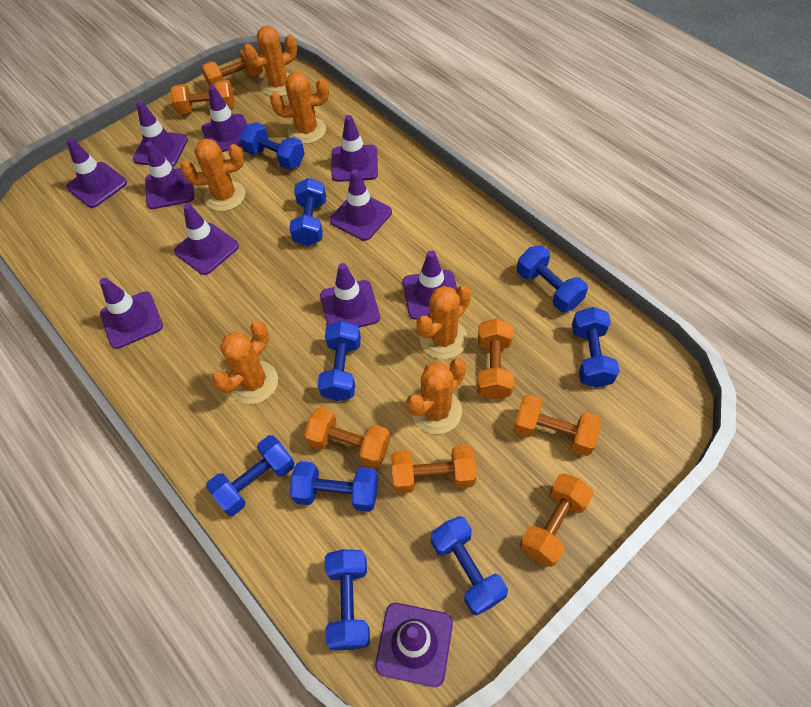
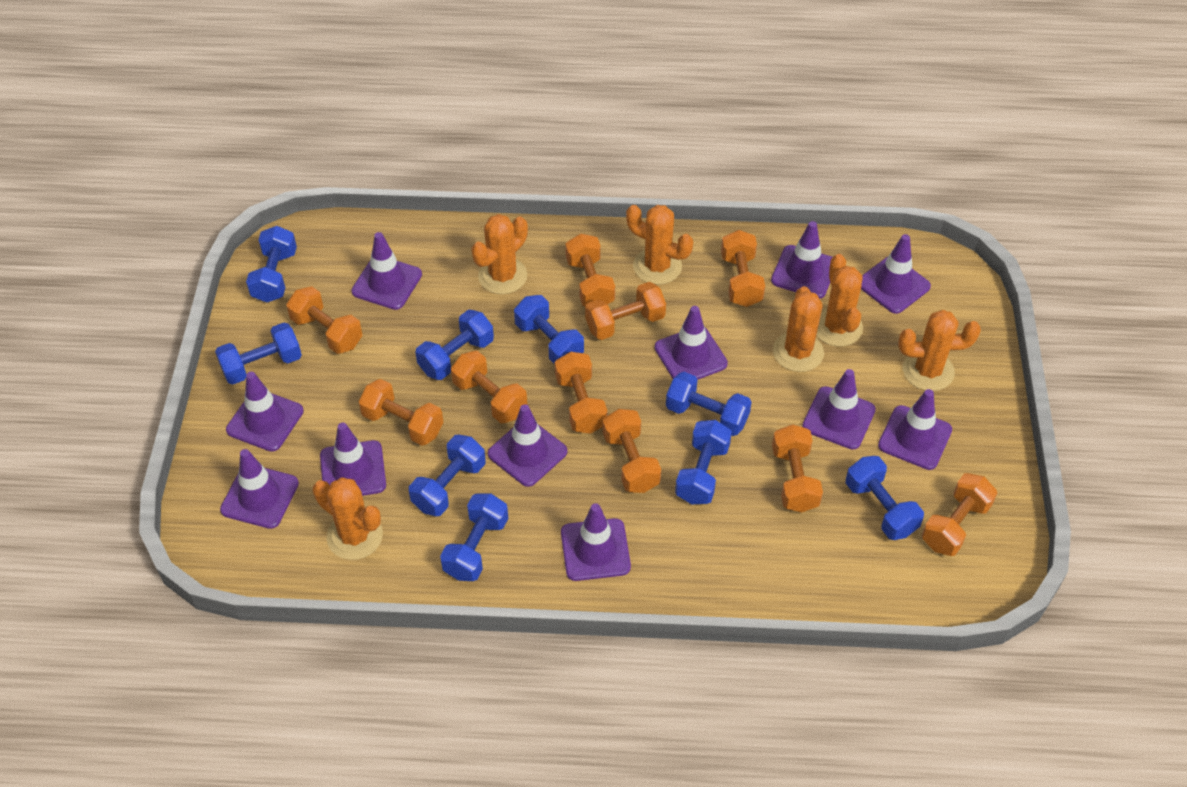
orange dumbbell: 7 -> 10

